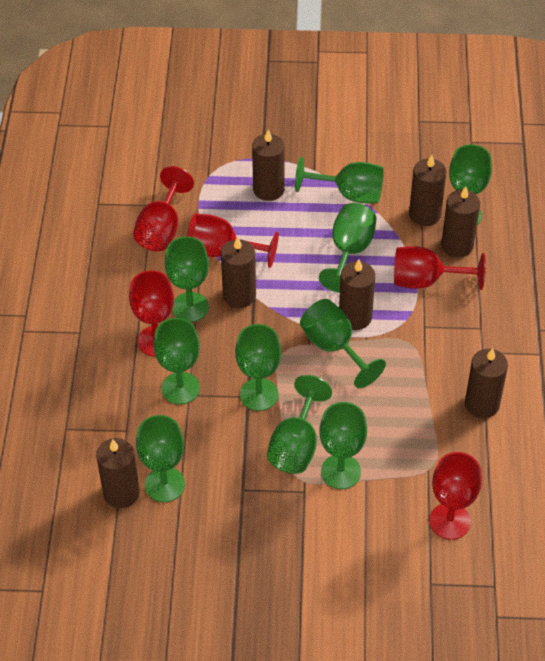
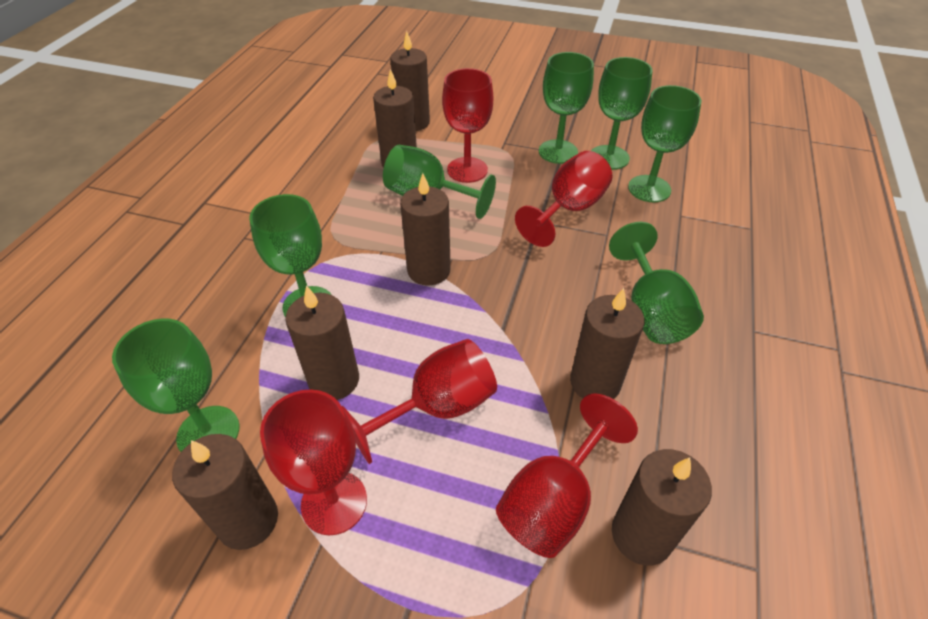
green goblet: 10 -> 7

